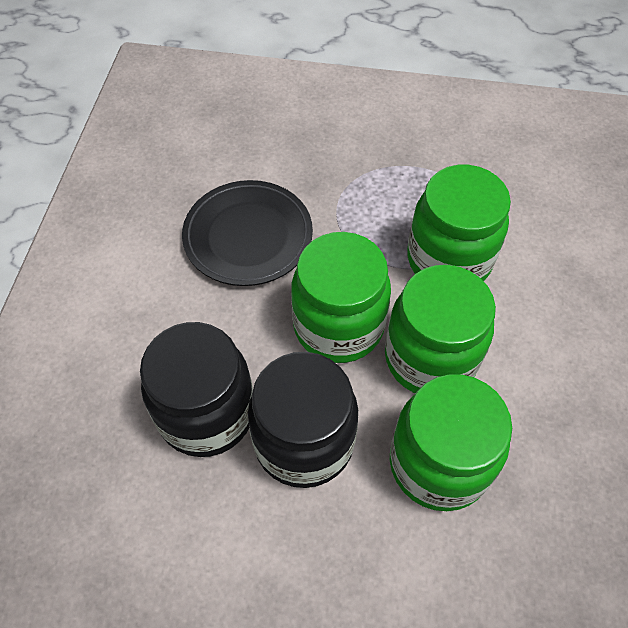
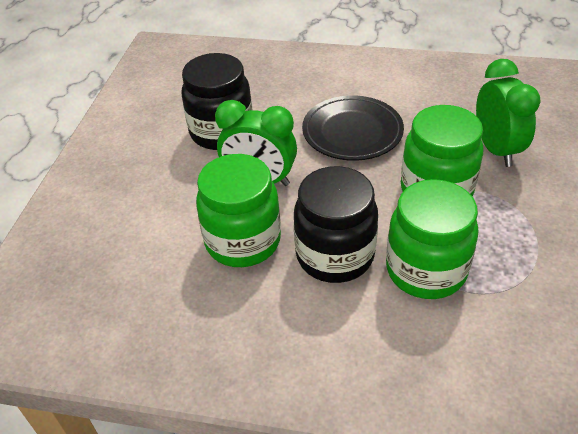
green clock: 0 -> 2
green jar: 4 -> 3

